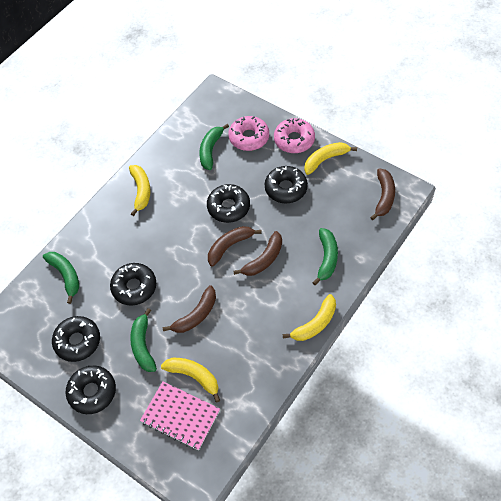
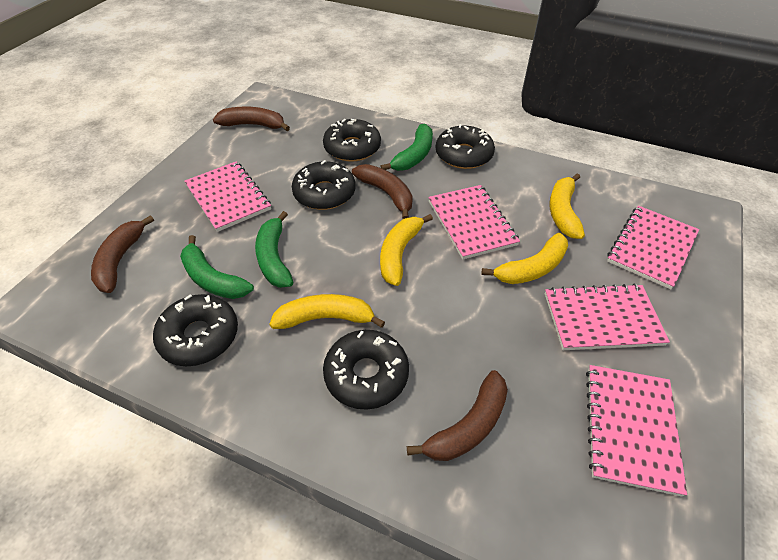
green banana: 4 -> 3
pink donut: 2 -> 0
pink notebook: 1 -> 5

